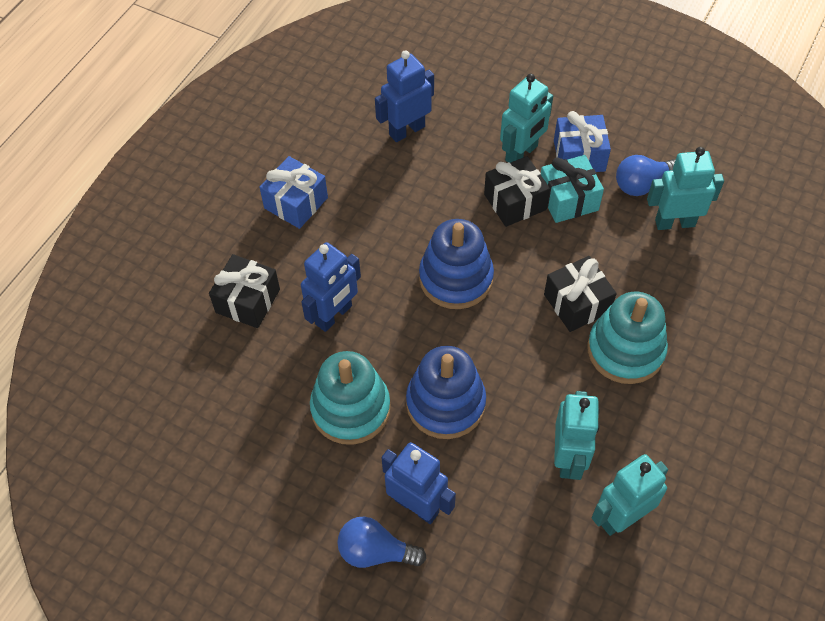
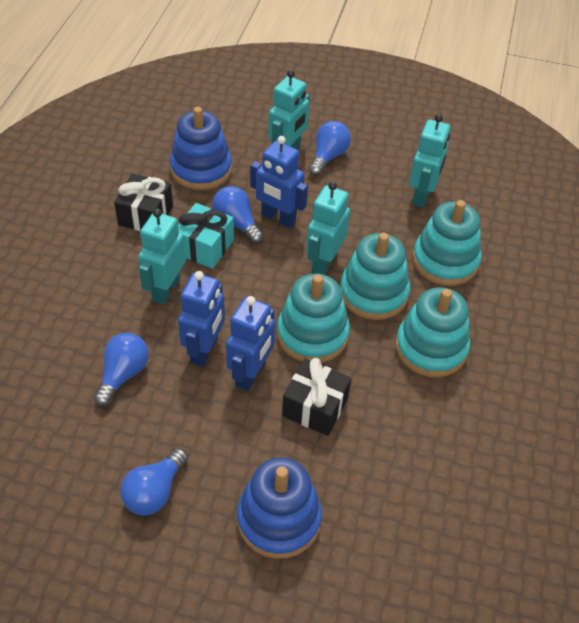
black gift: 3 -> 2
blue gift: 2 -> 0
blue light bulb: 2 -> 4
turquoise stacking toy: 2 -> 4

